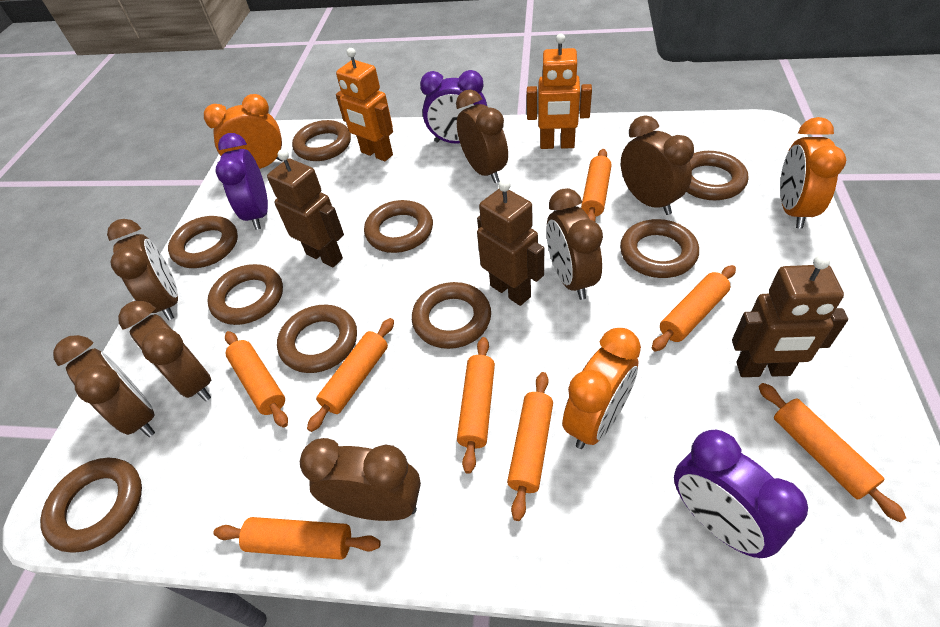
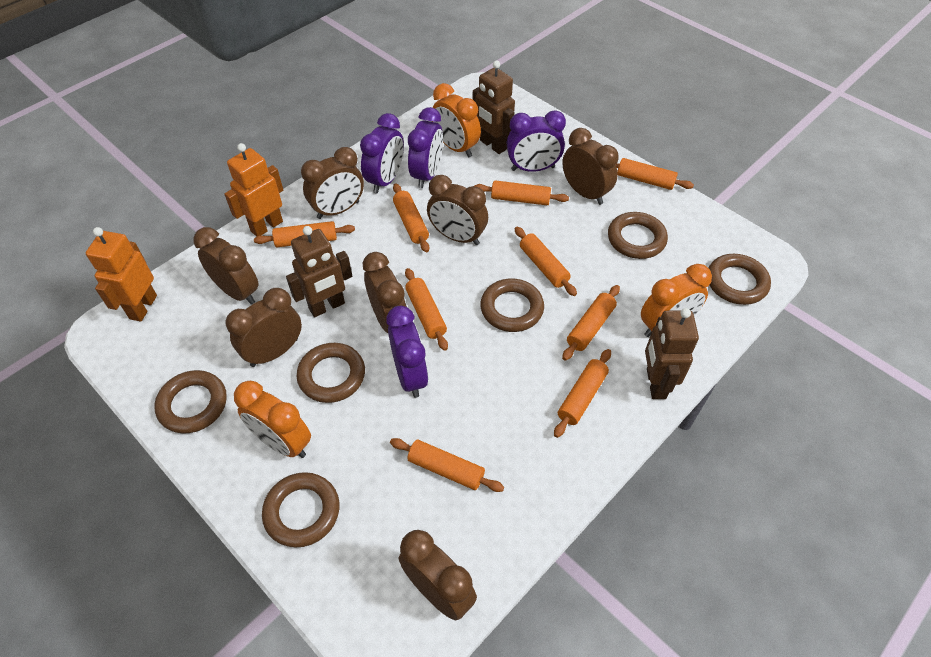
brown ring: 9 -> 6
orange rolling pin: 8 -> 9
purple clock: 3 -> 4

